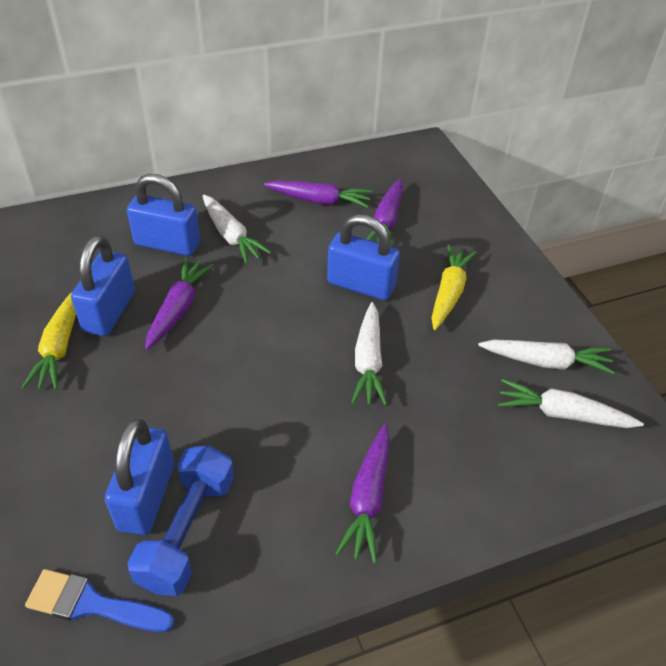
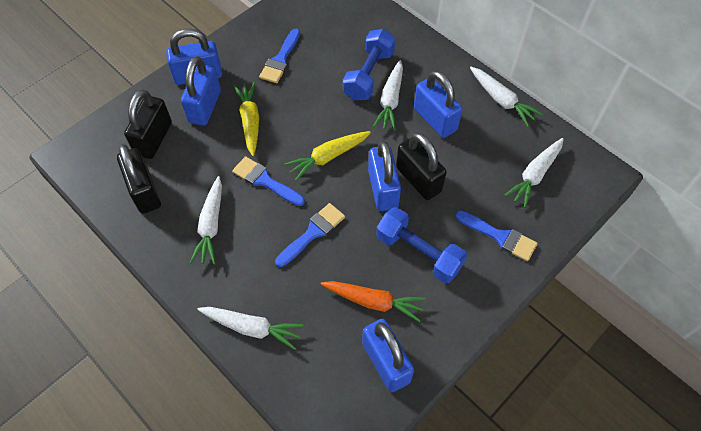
black padlock: 0 -> 3
blue brush: 1 -> 4
blue dumbbell: 1 -> 2
blue padlock: 4 -> 5
orange carrot: 0 -> 1
purple carrot: 4 -> 0
white carrot: 4 -> 5

